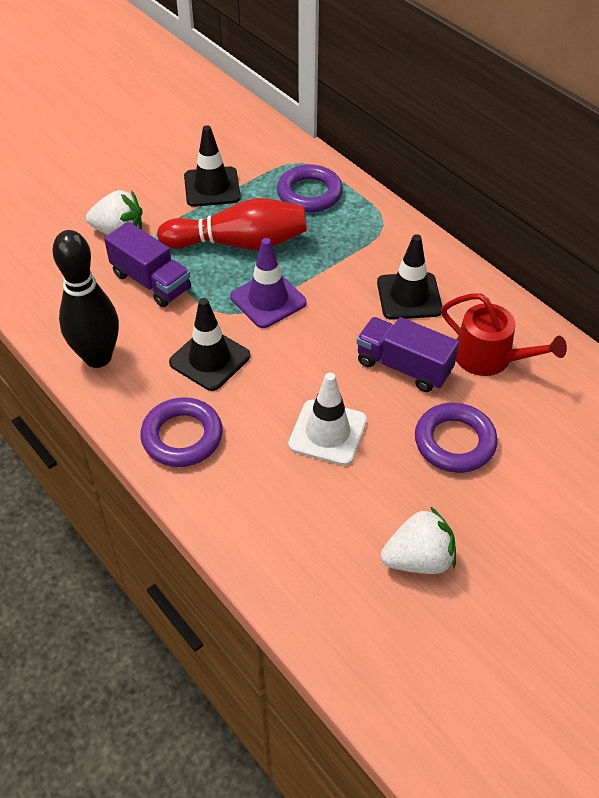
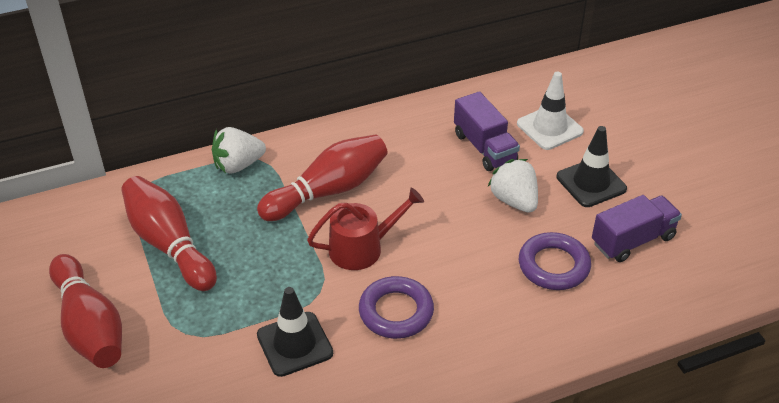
black bowling pin: 1 -> 0
black traffic cone: 3 -> 2
purple ring: 3 -> 2
purple traffic cone: 1 -> 0
red bowling pin: 1 -> 3

